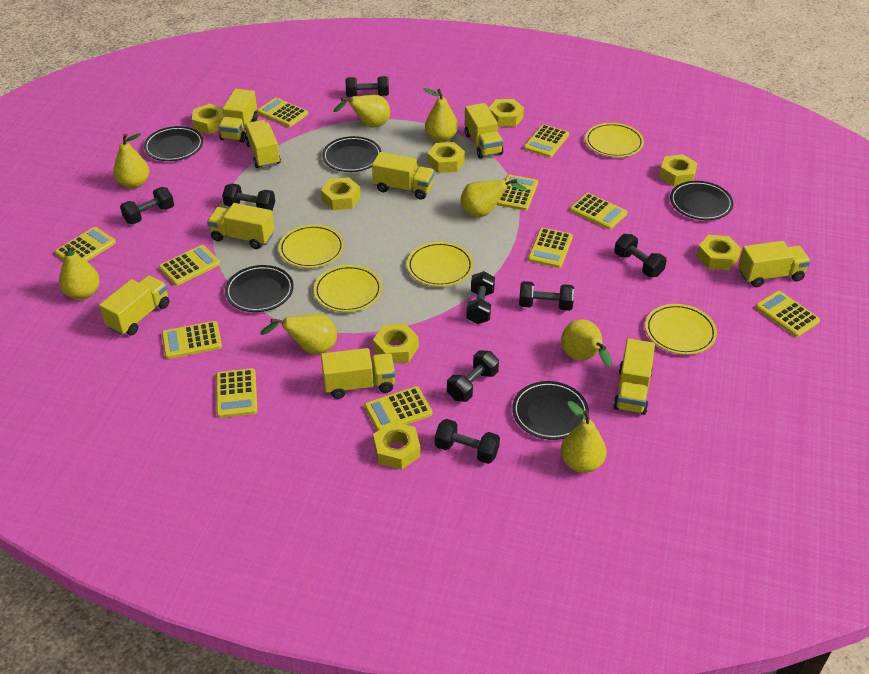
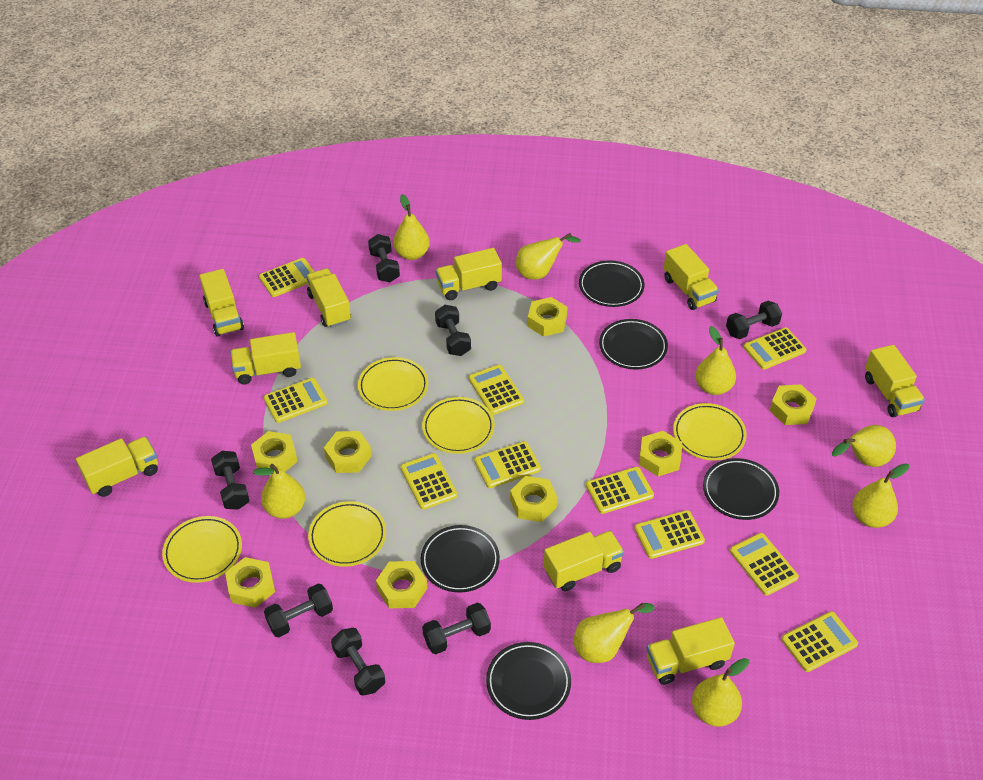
black dumbbell: 8 -> 7
yellow calculator: 11 -> 10

